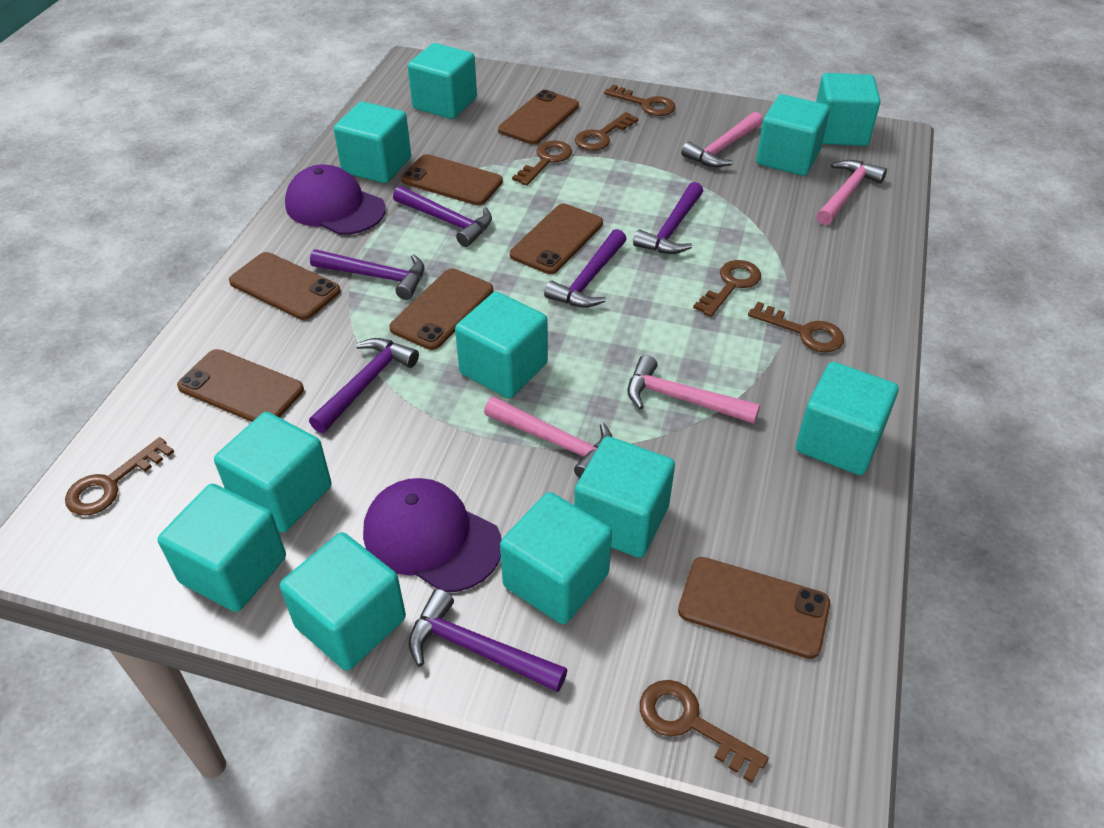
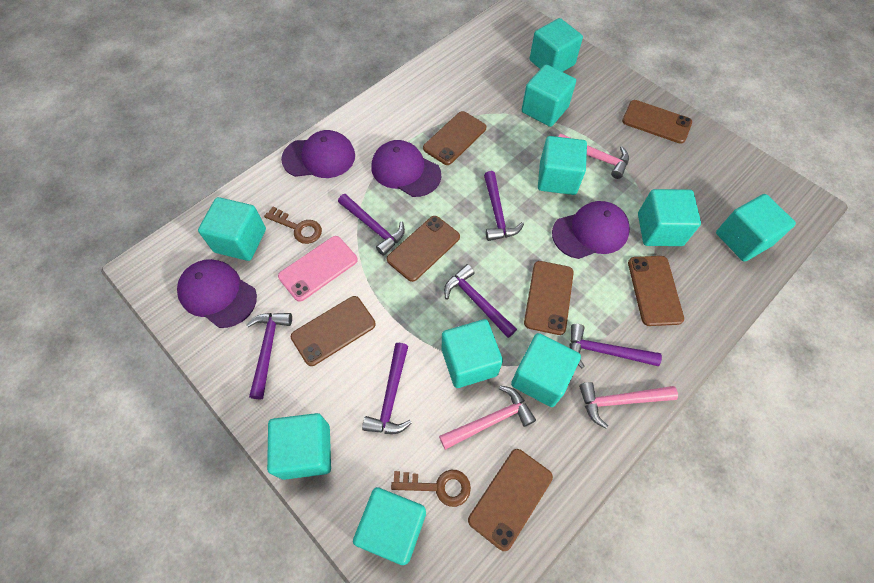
brown key: 7 -> 2
pink hammer: 4 -> 3
pink phone: 0 -> 1
purple cap: 2 -> 4
turquoise cube: 11 -> 10

